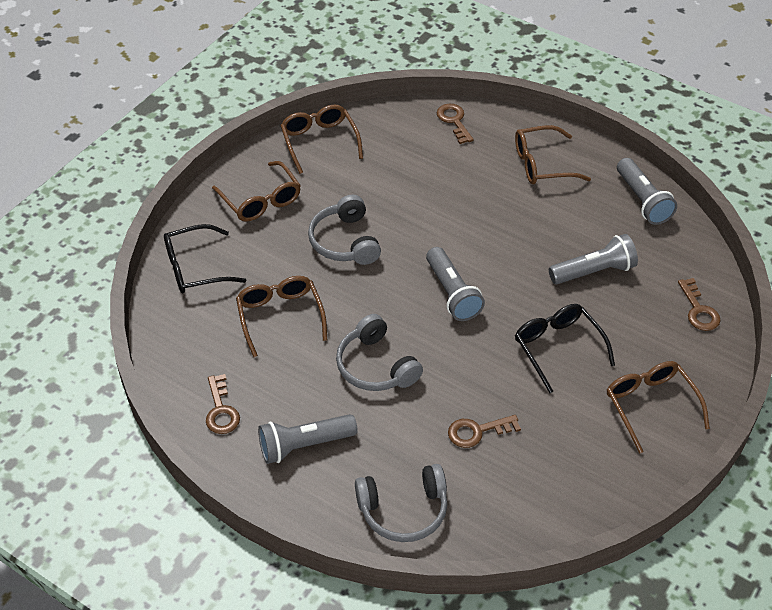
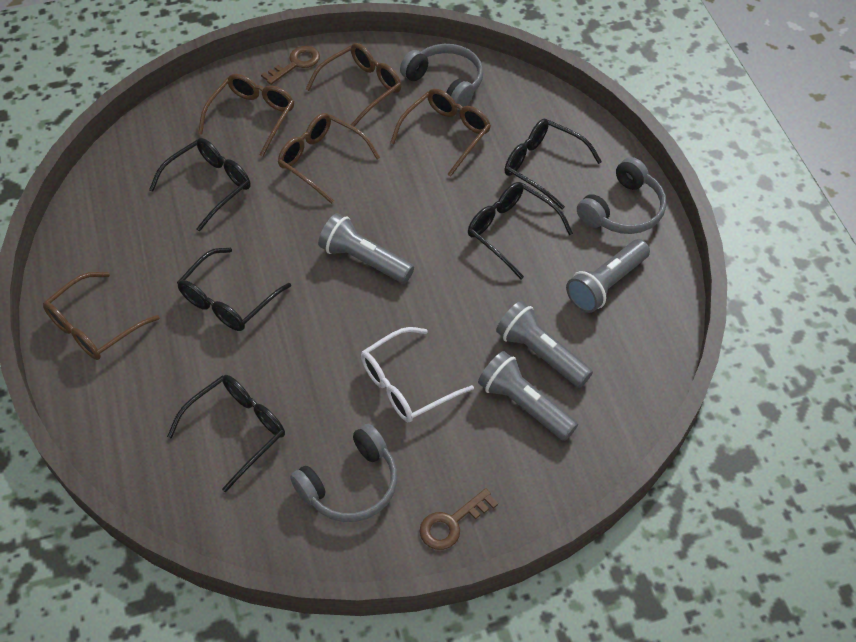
black glasses: 2 -> 5
brown key: 4 -> 2
white glasses: 0 -> 1

